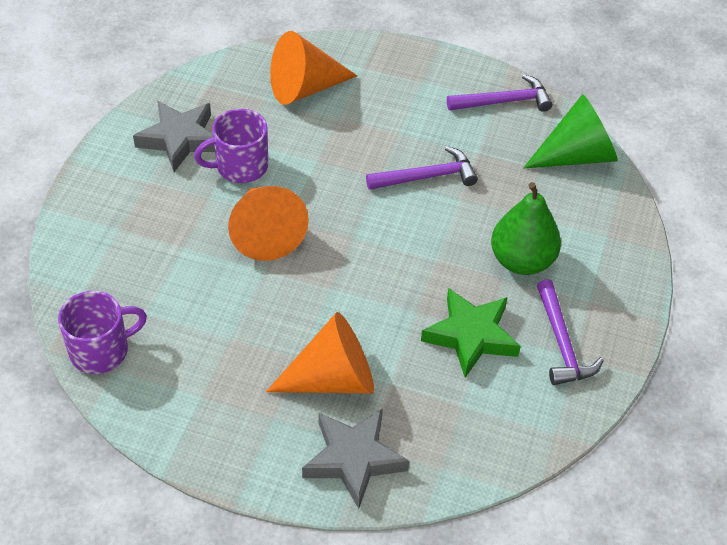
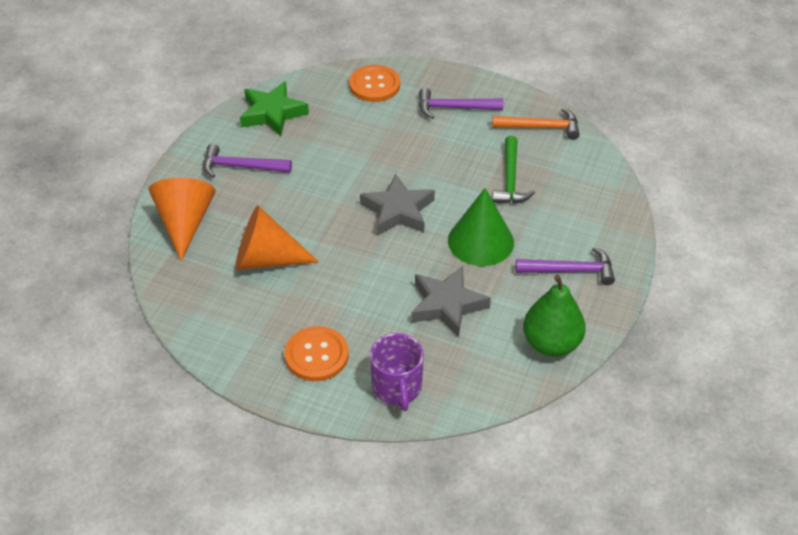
green hammer: 0 -> 1
orange button: 0 -> 2
orange cone: 3 -> 2
orange hammer: 0 -> 1
purple mug: 2 -> 1

